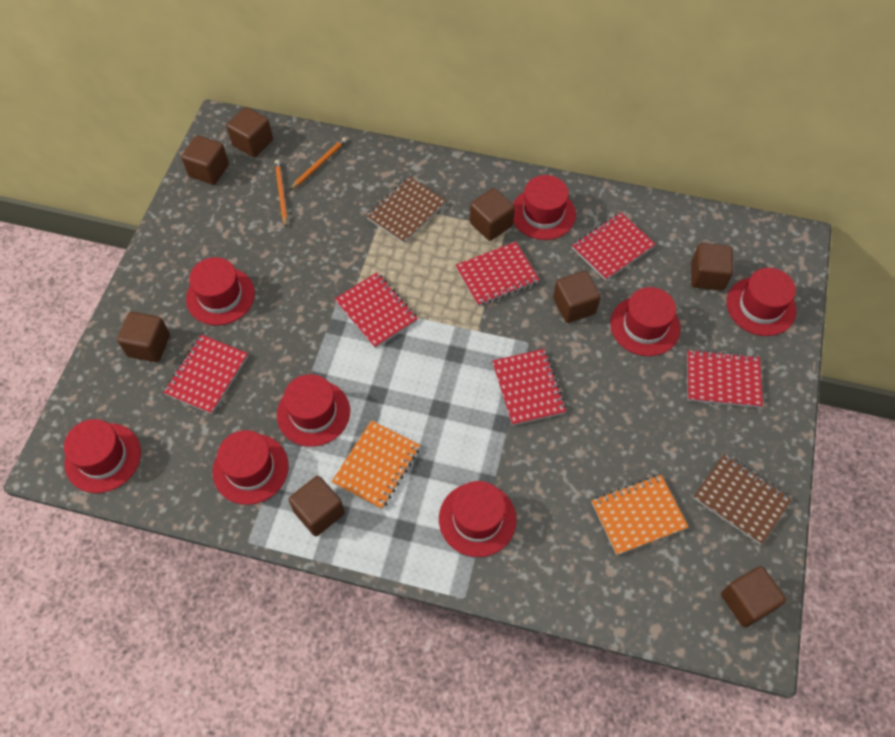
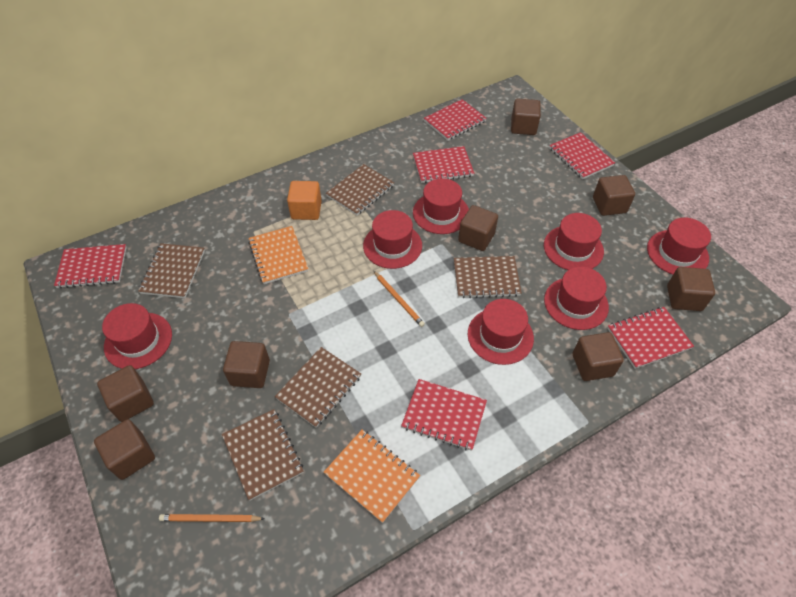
brown notebook: 2 -> 5
orange cube: 0 -> 1
red hat: 8 -> 7

